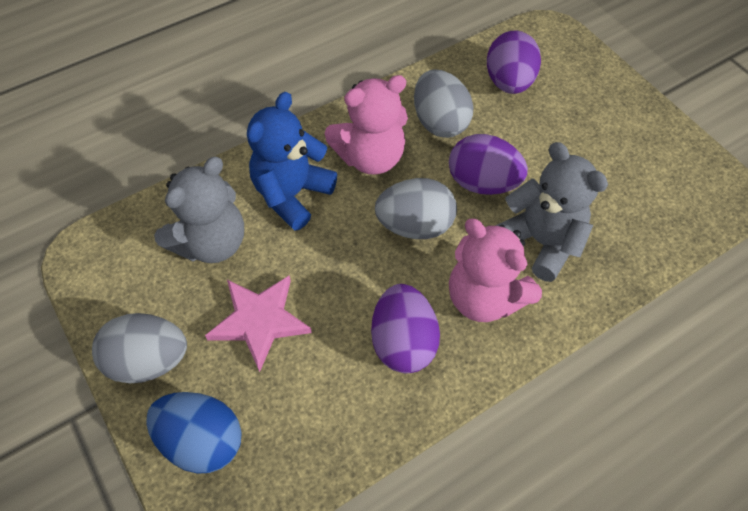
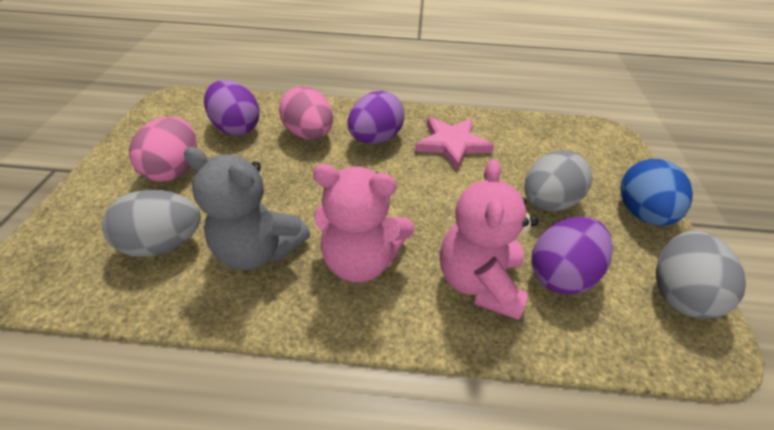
blue teddy bear: 1 -> 0
grey teddy bear: 2 -> 1
pink egg: 0 -> 2

